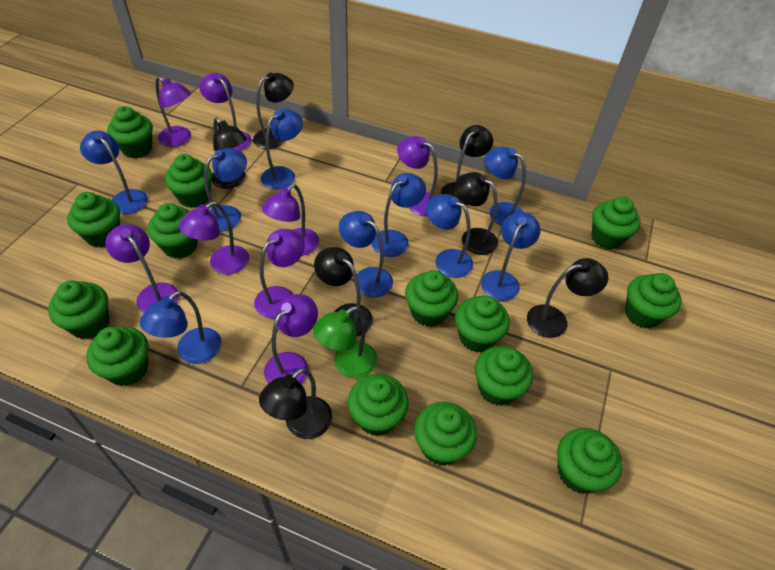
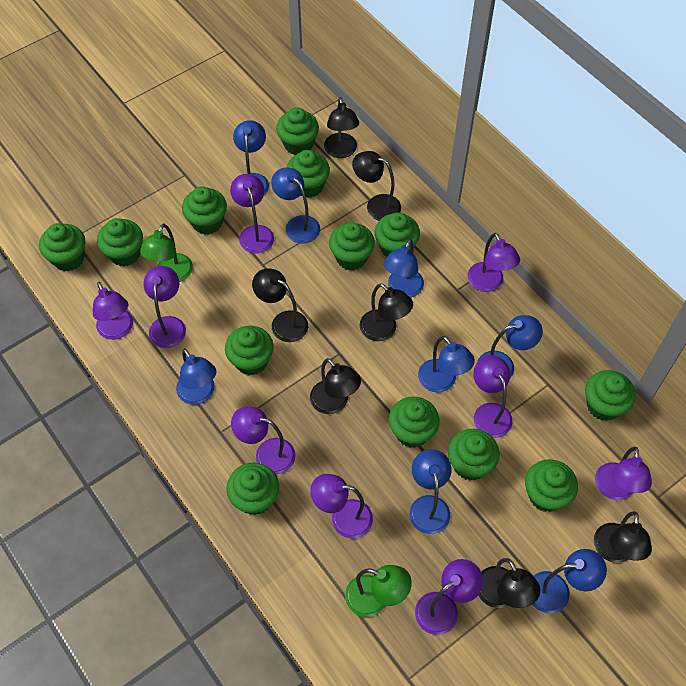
blue lamp: 9 -> 8
green cupcake: 14 -> 13
green lamp: 1 -> 2
purple lamp: 8 -> 9

